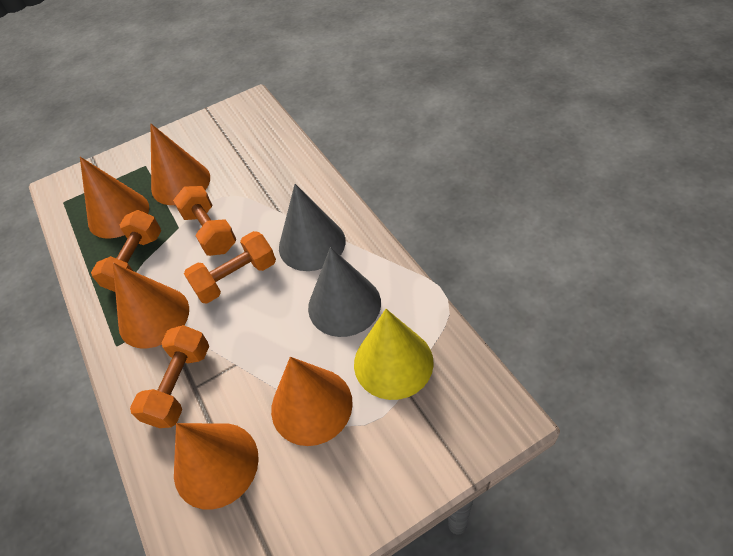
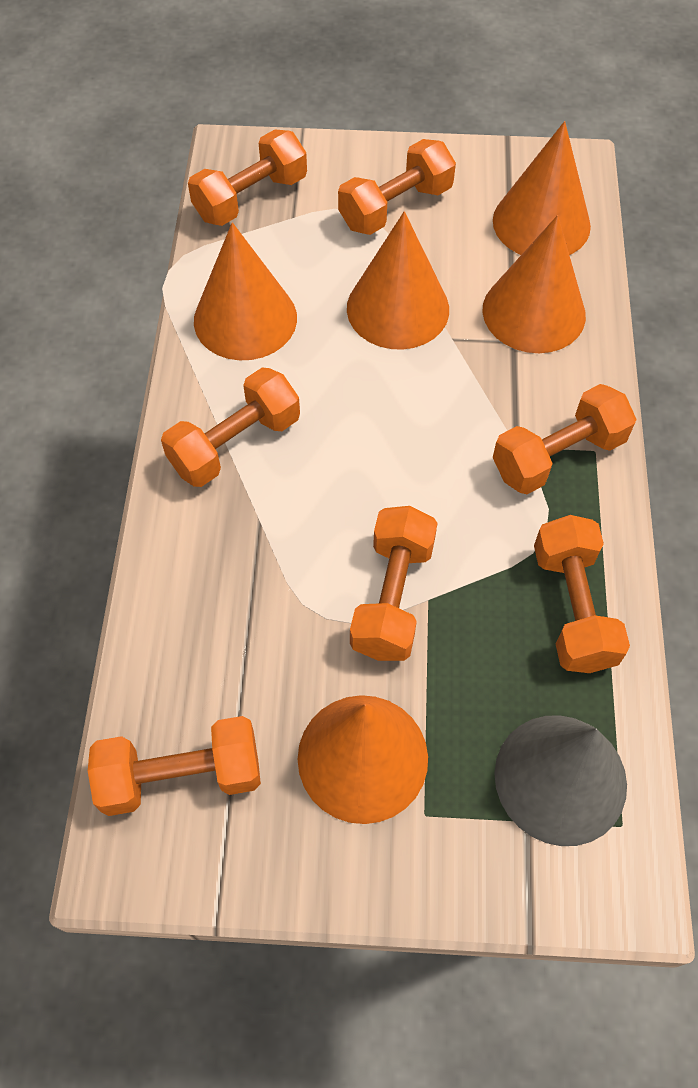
grey cone: 2 -> 1
orange dumbbell: 4 -> 7
yellow cone: 1 -> 0

